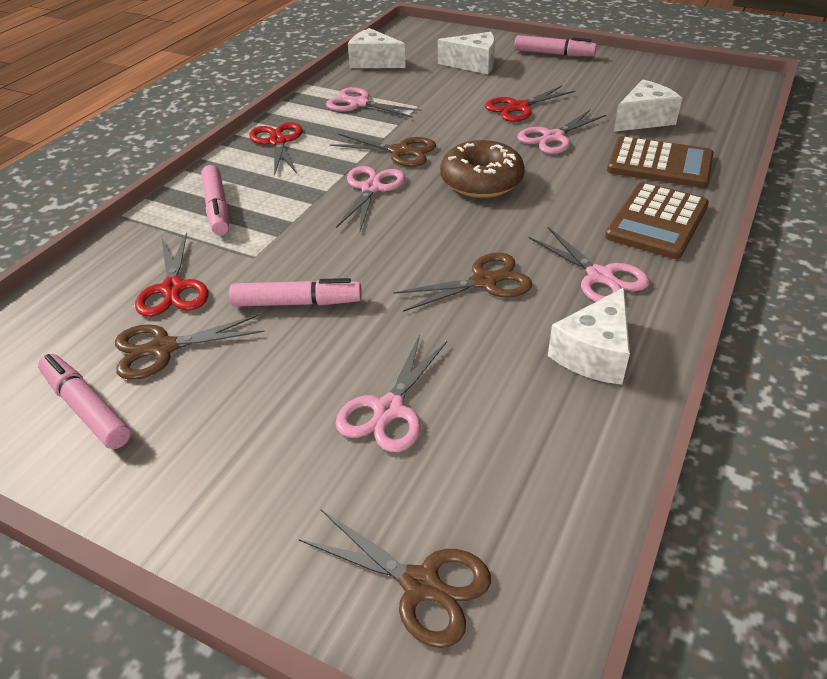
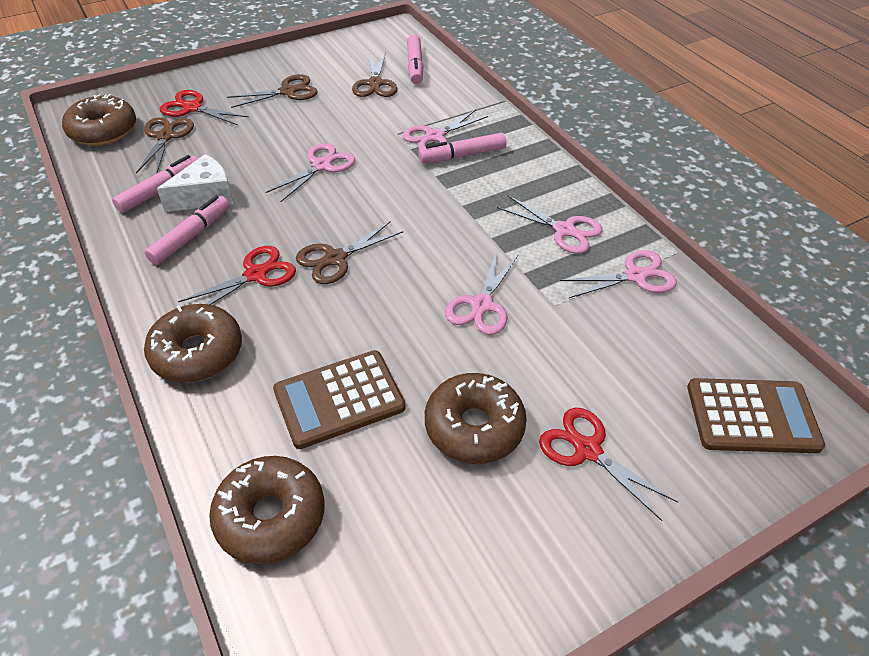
brown donut: 1 -> 4
white cheese: 4 -> 1

